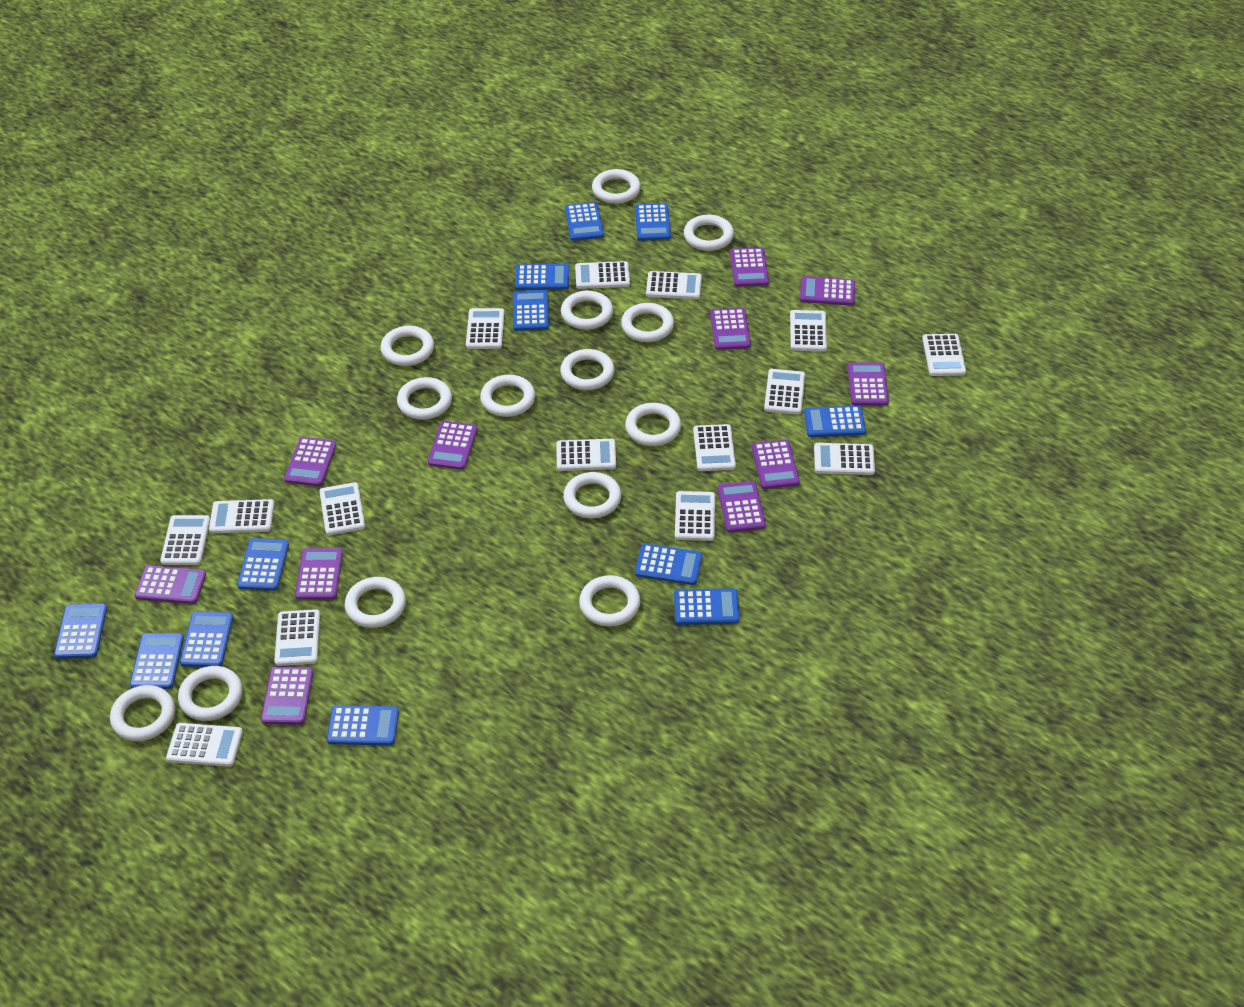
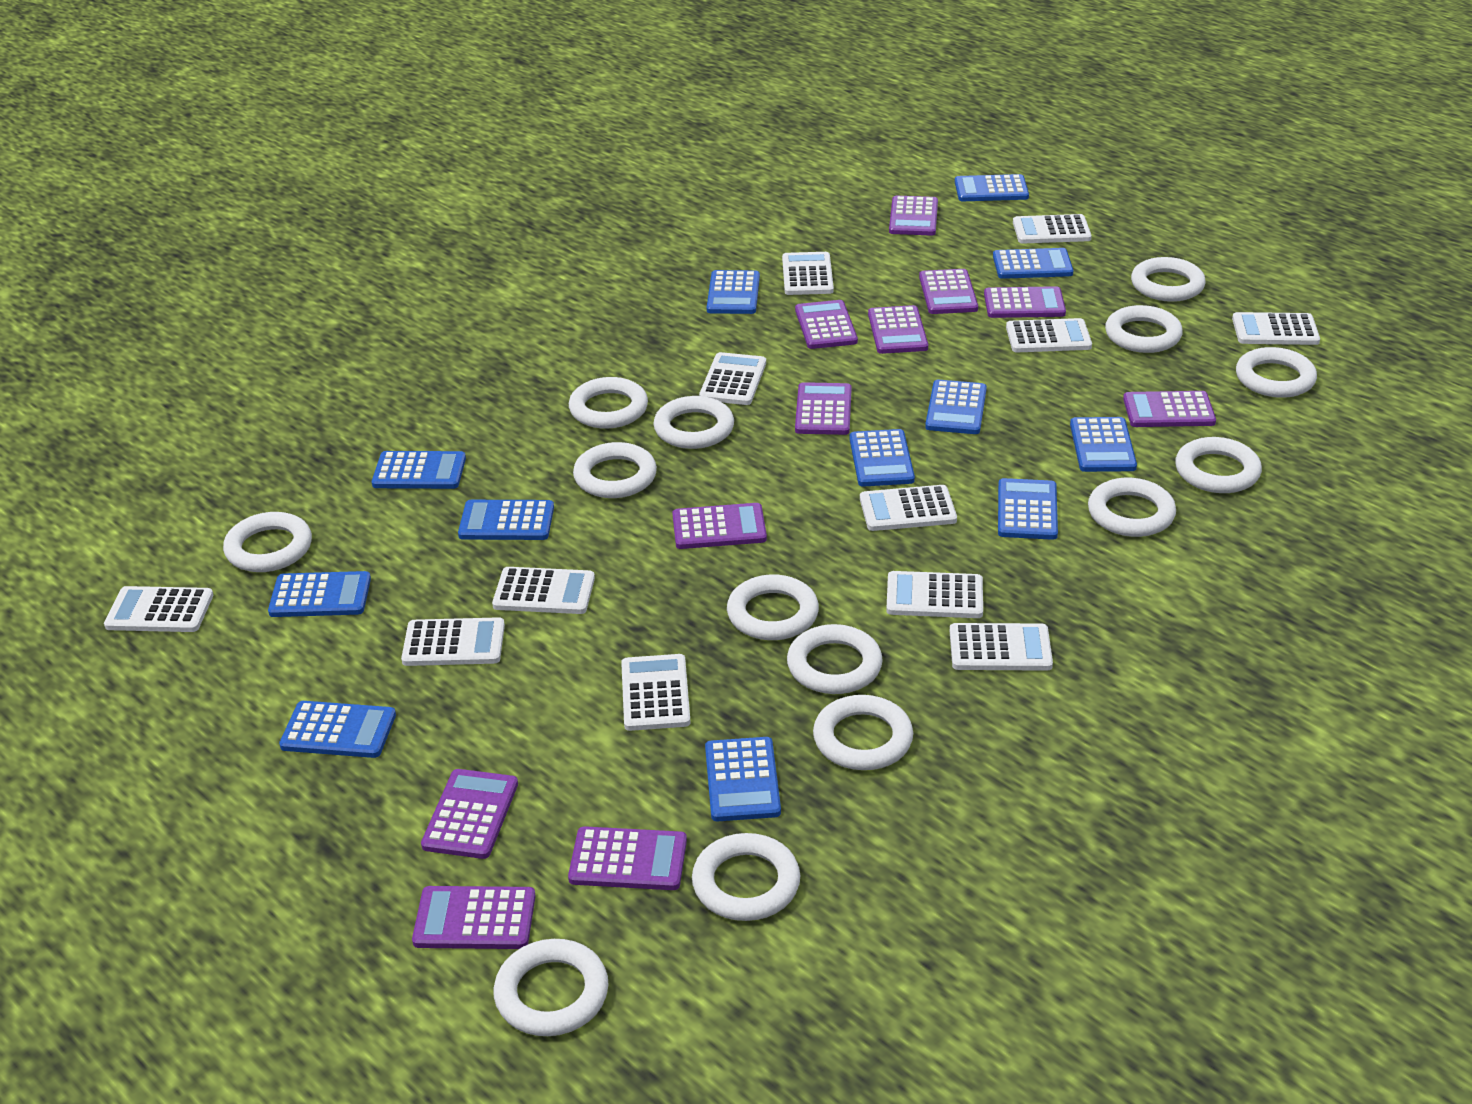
white calculator: 15 -> 12

